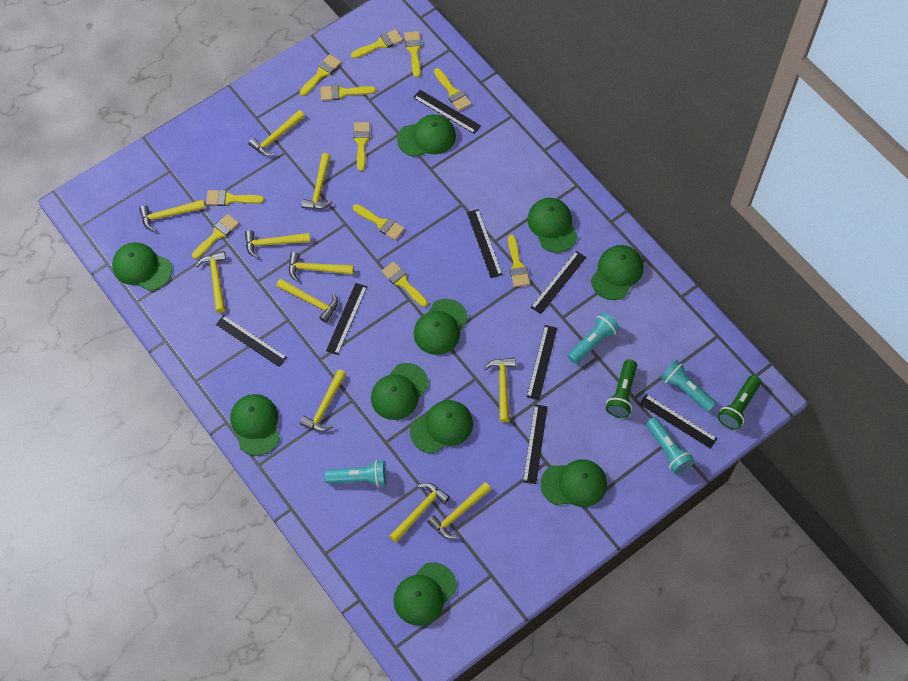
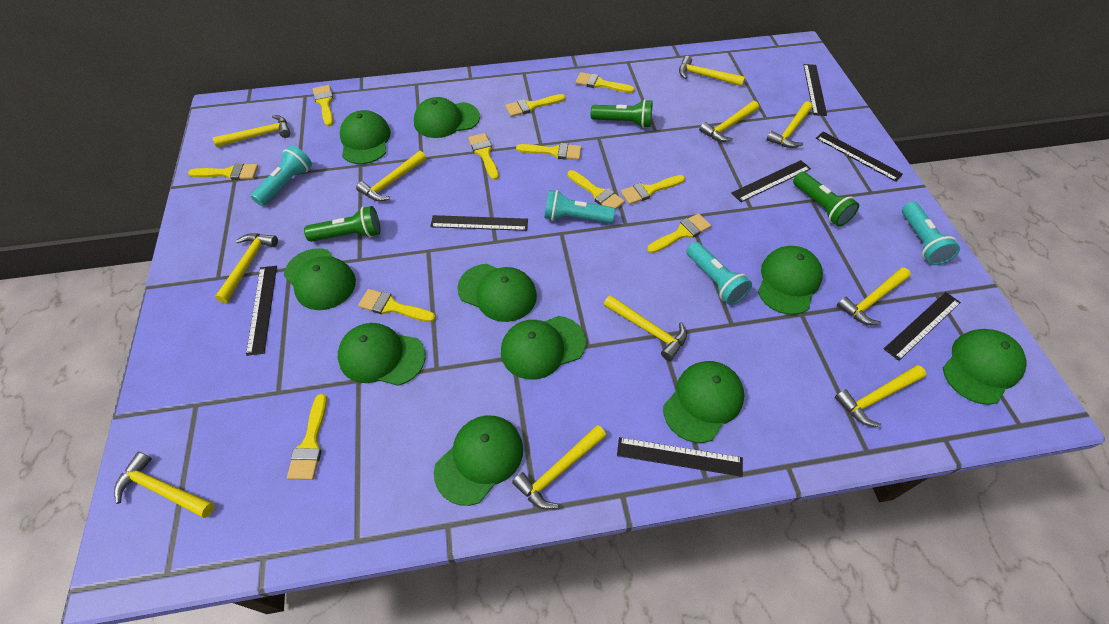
black ruler: 8 -> 7
green flashlight: 2 -> 3

